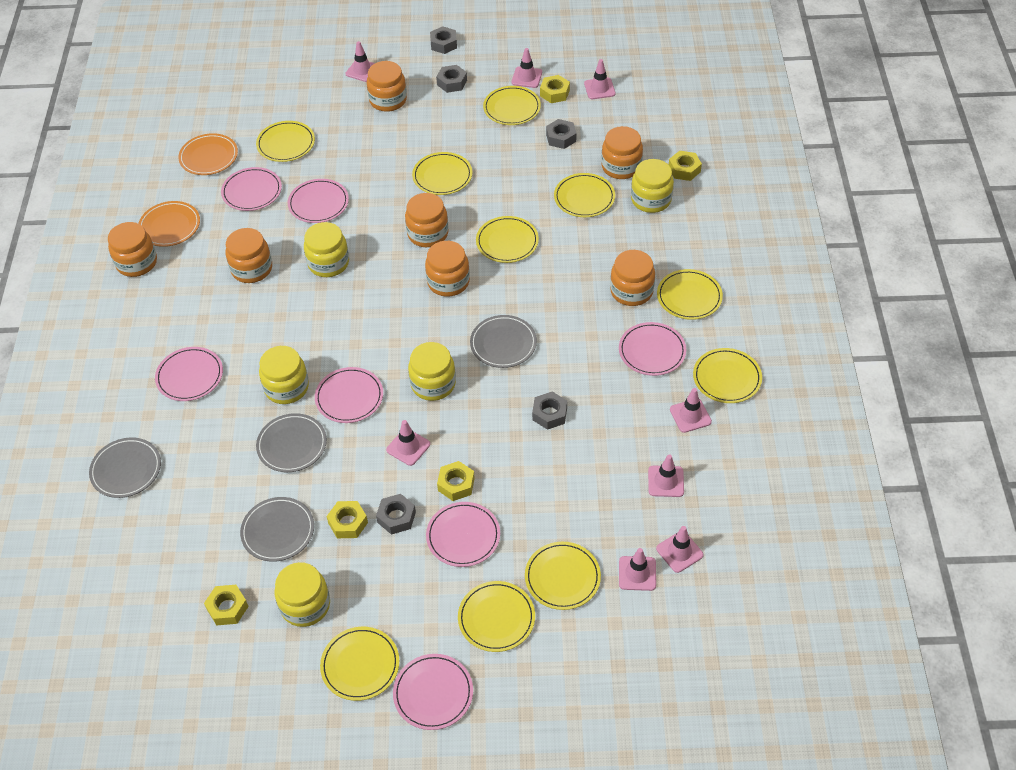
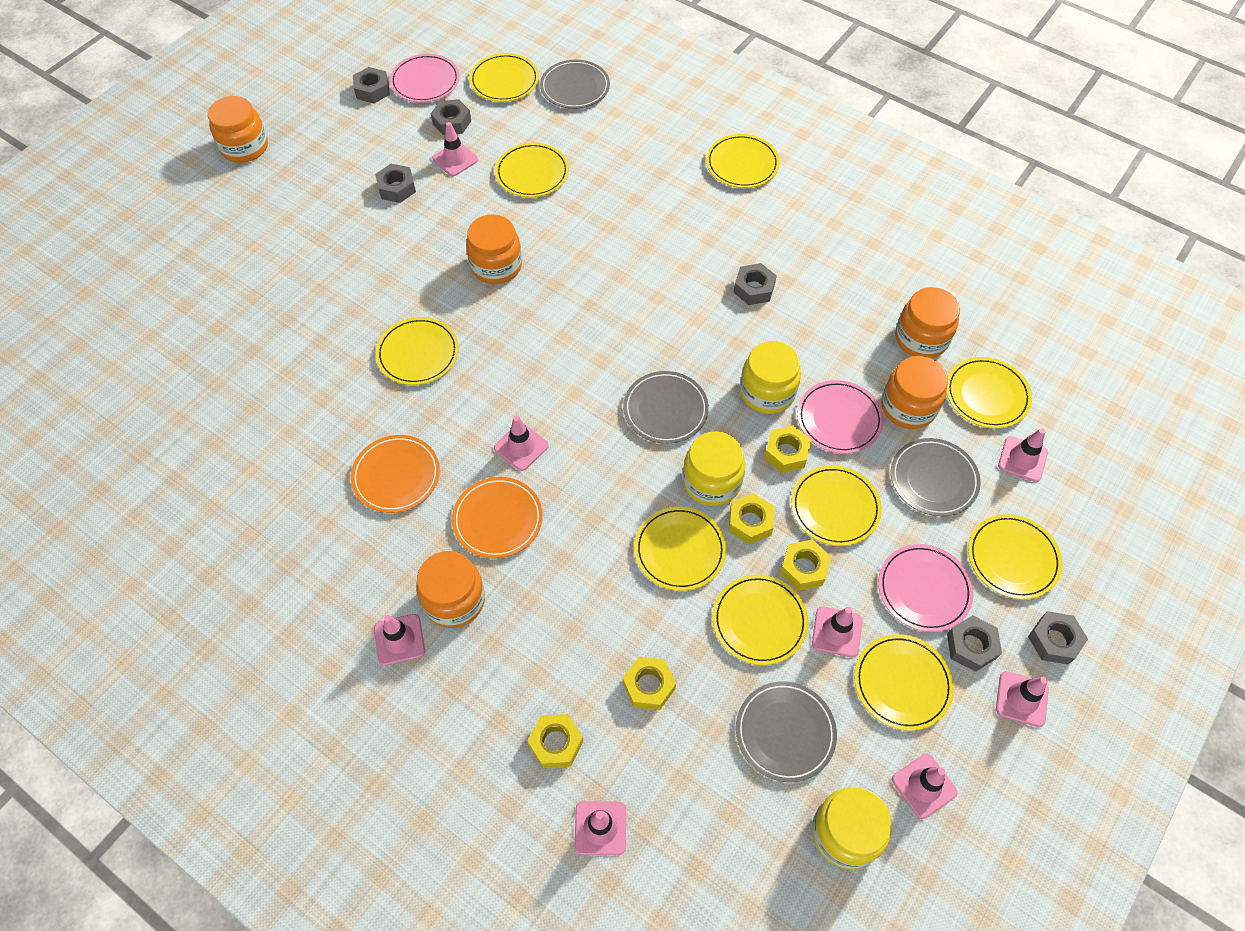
grey nut: 5 -> 6
orange jar: 7 -> 5
pink plate: 7 -> 3
yellow jar: 5 -> 3

